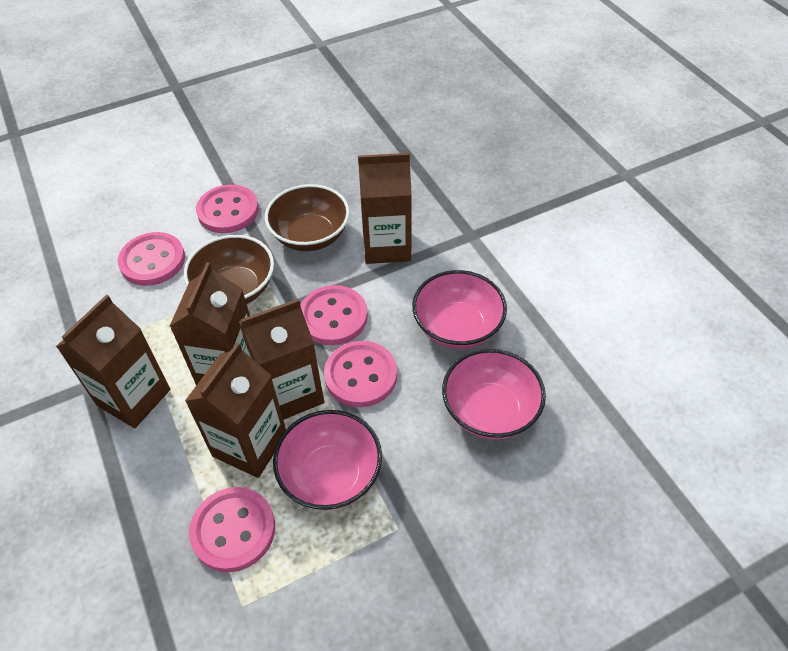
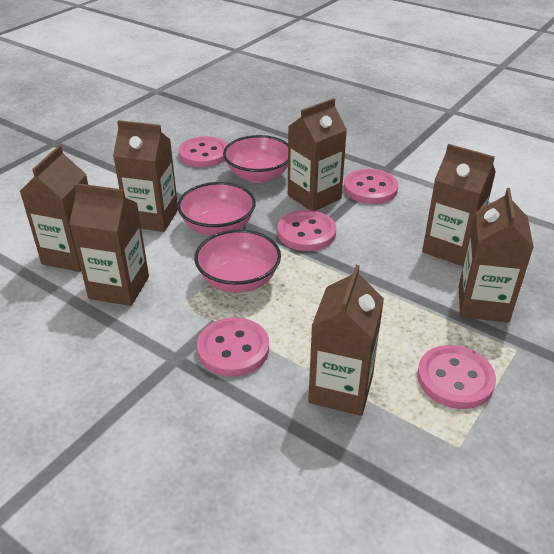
brown bowl: 2 -> 0
brown carton: 5 -> 7

